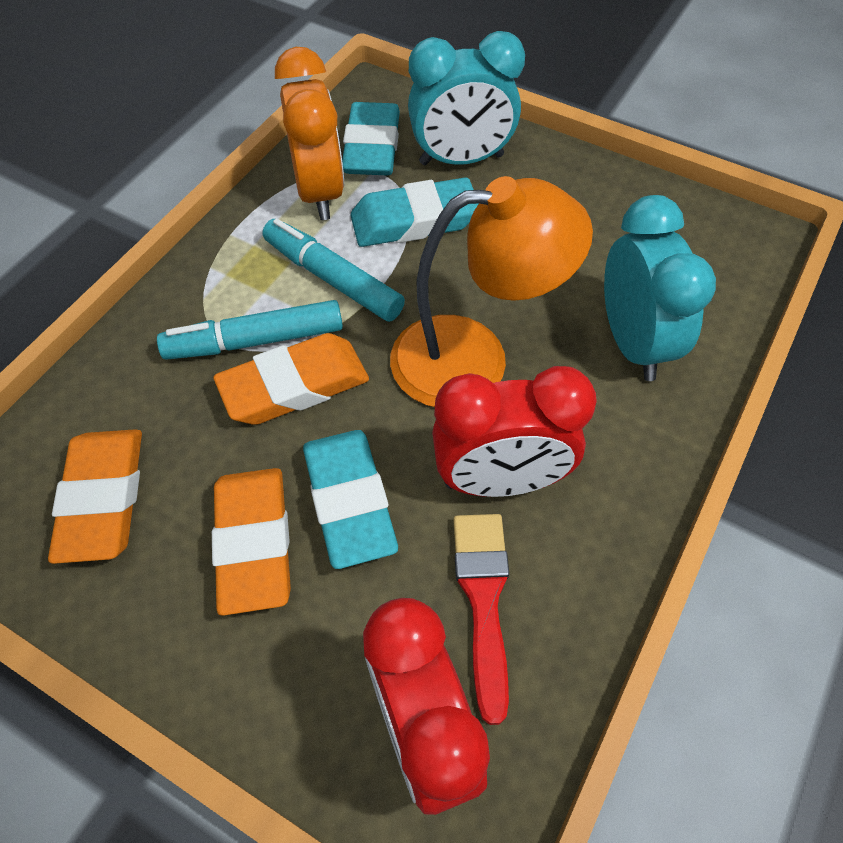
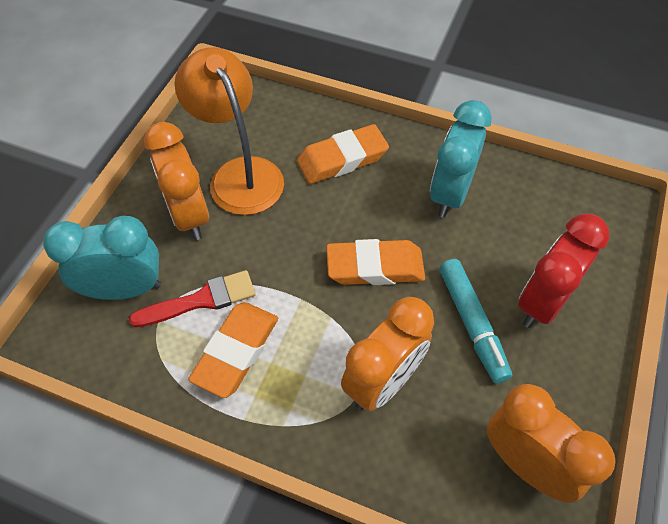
orange clock: 1 -> 3
red clock: 2 -> 1
turquoise eraser: 3 -> 0
turquoise marker: 2 -> 1

